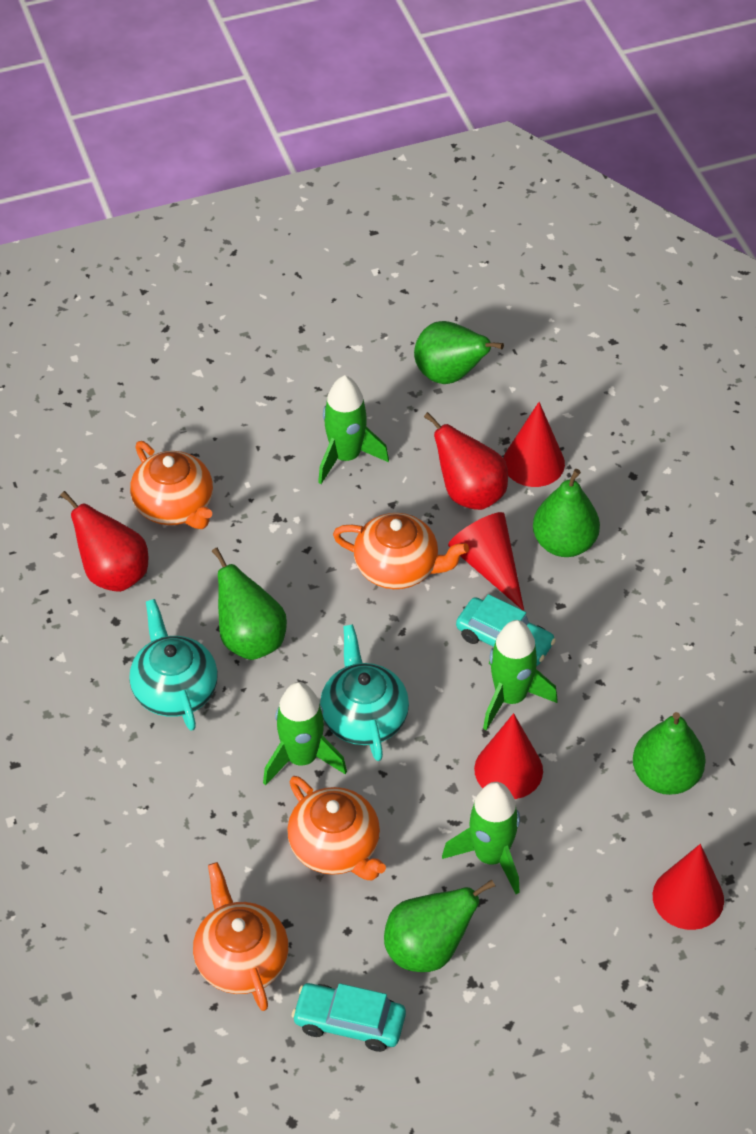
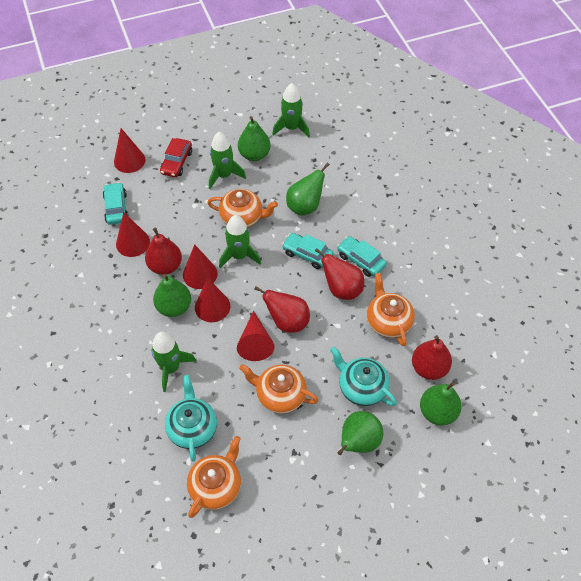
red car: 0 -> 1
red cone: 4 -> 5
red pear: 2 -> 4
turquoise car: 2 -> 3

